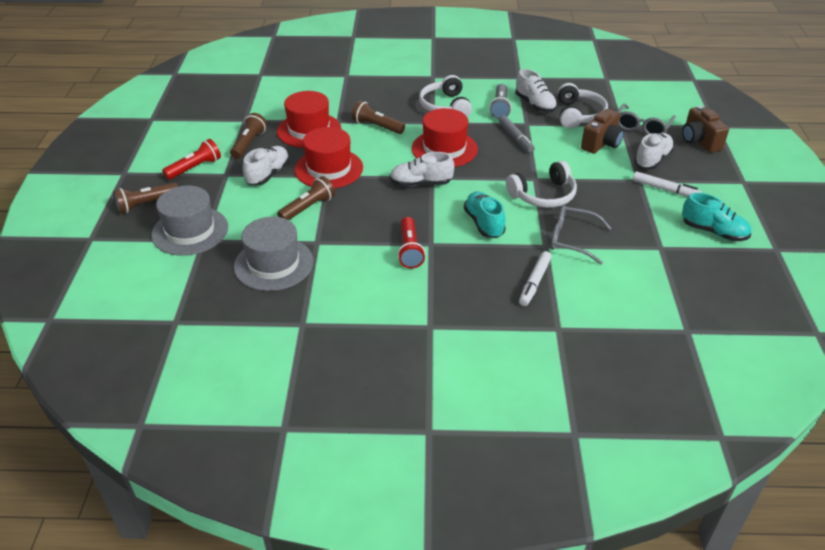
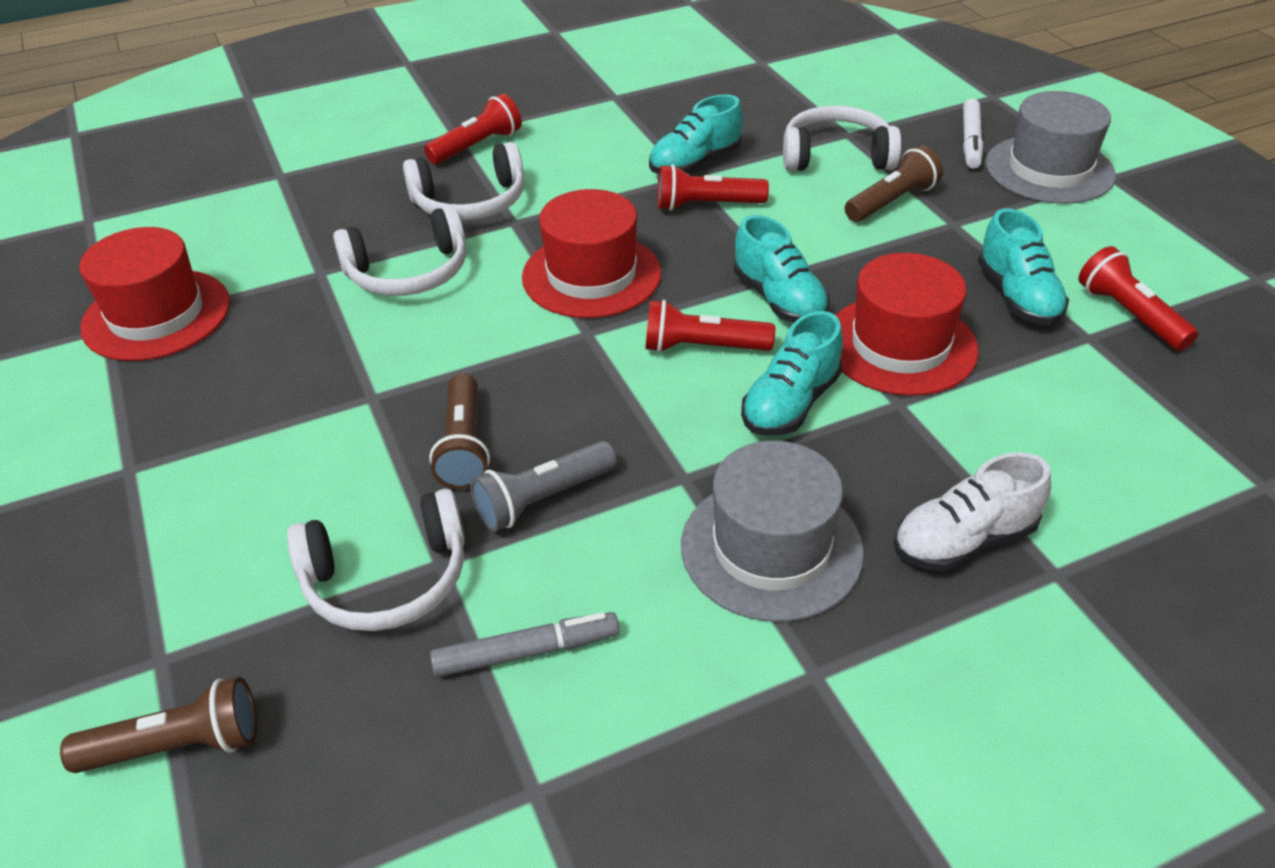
brown camera: 2 -> 0
brown flashlight: 4 -> 3
grey glasses: 2 -> 0
red flashlight: 2 -> 4
turquoise shoe: 2 -> 4
white headphones: 3 -> 4
white marker: 2 -> 1
white shoe: 4 -> 1

